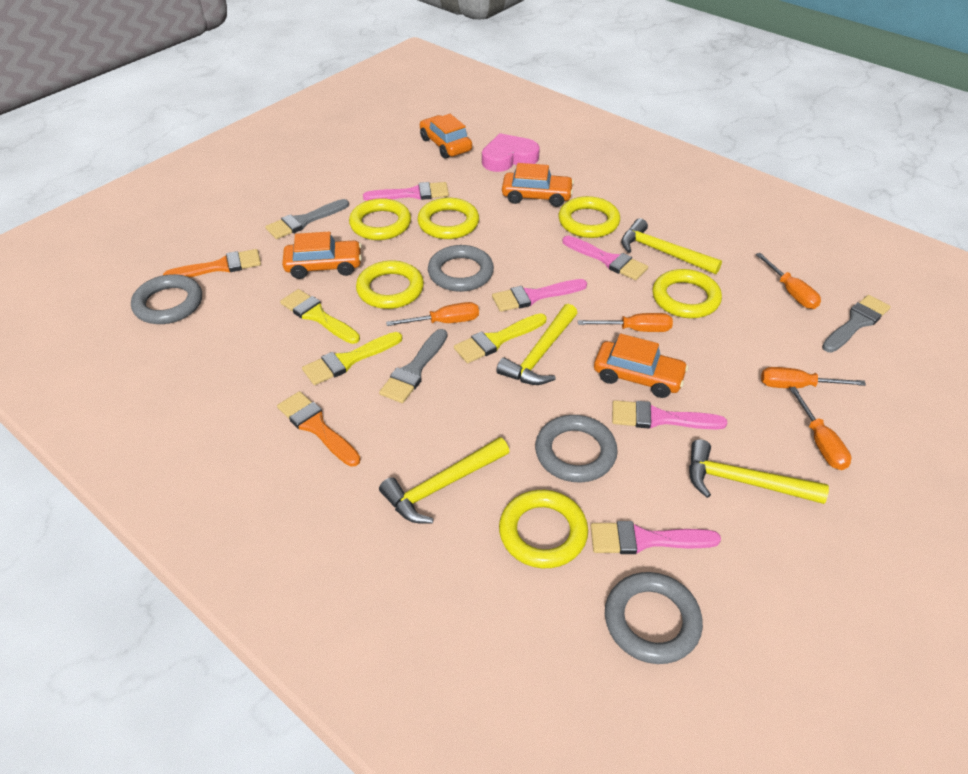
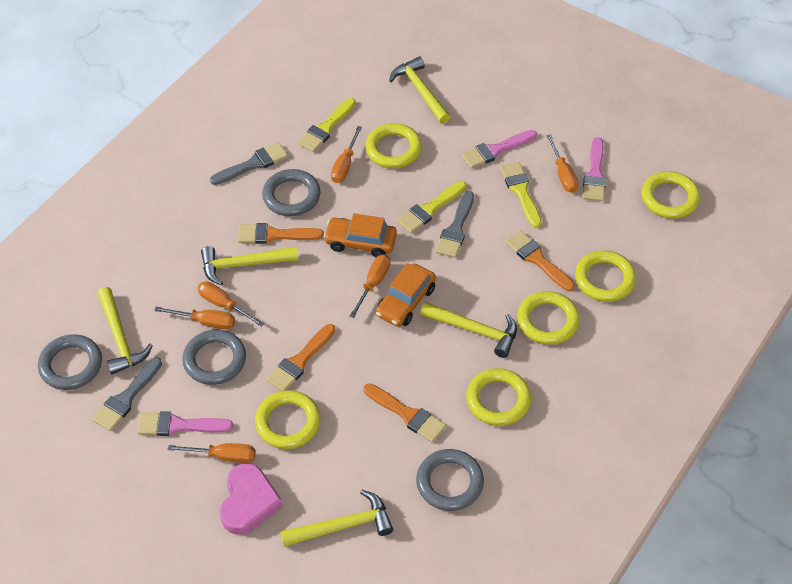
orange brush: 2 -> 4
orange car: 4 -> 2
orange screwdriver: 5 -> 6
pink brush: 5 -> 3
yellow hammer: 4 -> 5

